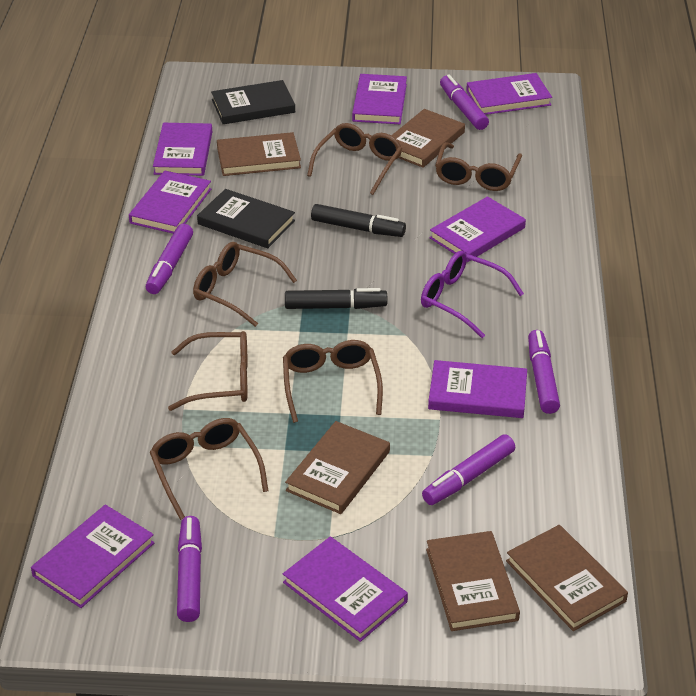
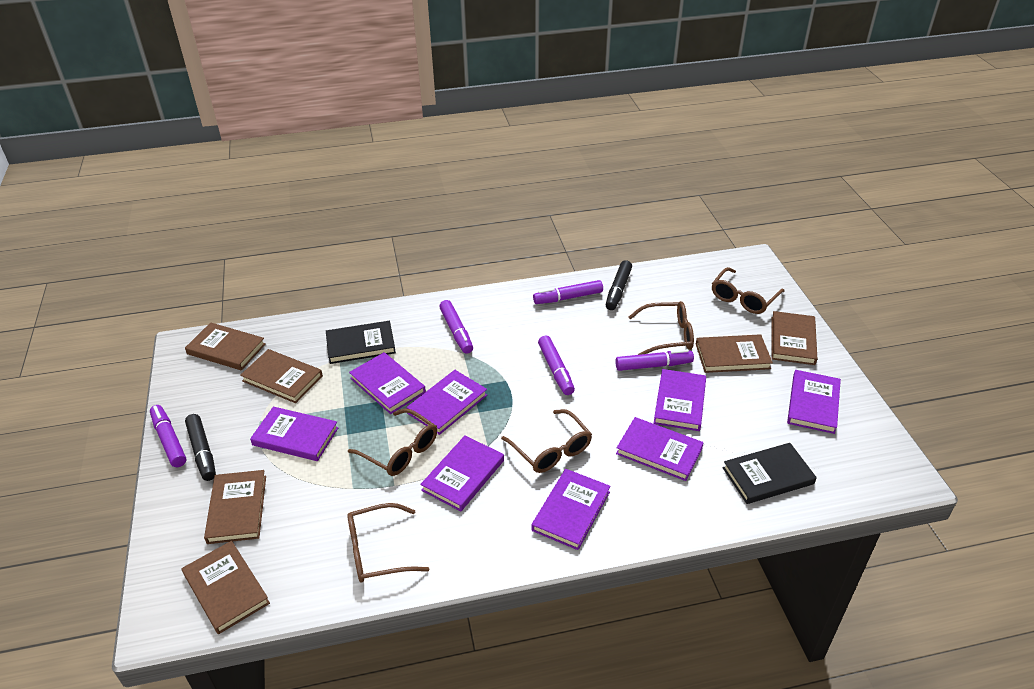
brown book: 5 -> 6
brown glasses: 6 -> 5
purple glasses: 1 -> 0

